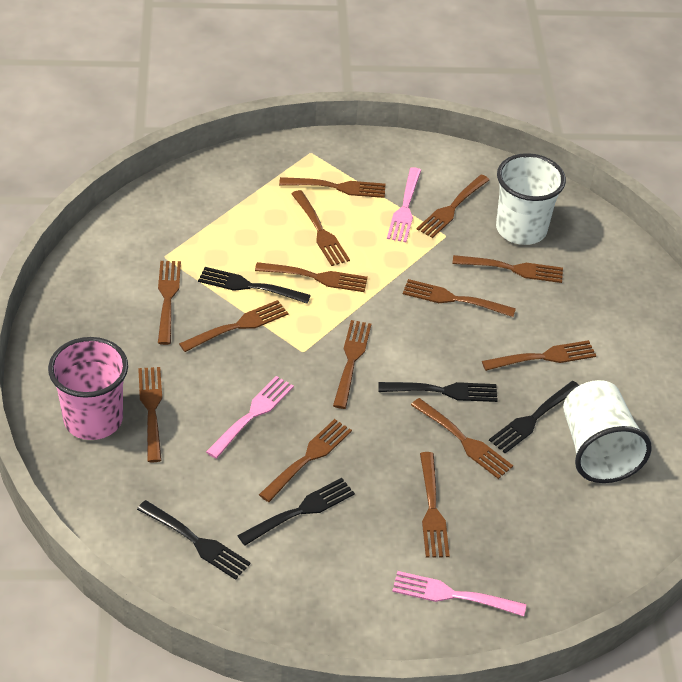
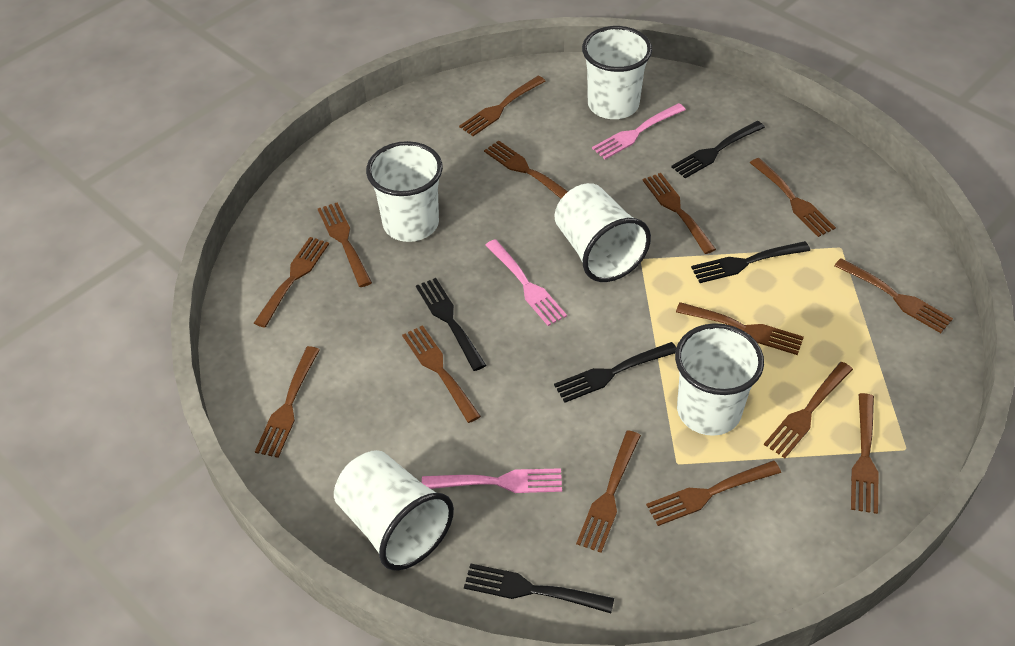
pink cup: 1 -> 0
white cup: 2 -> 5

